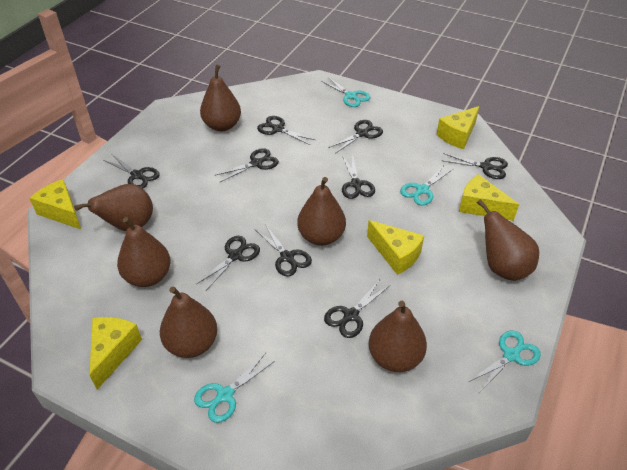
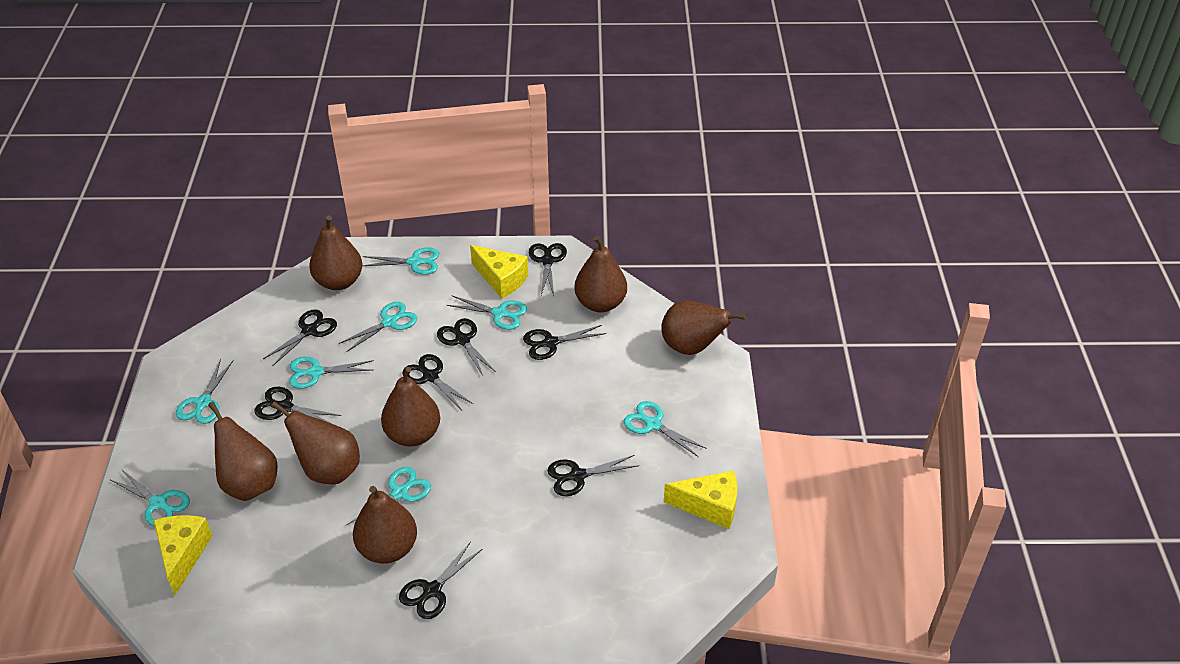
black scissors: 9 -> 8
turquoise scissors: 4 -> 8
yellow cheese: 5 -> 3

